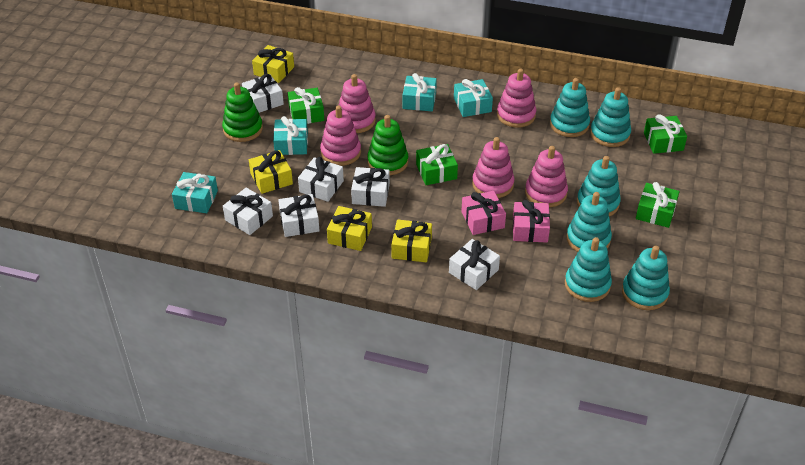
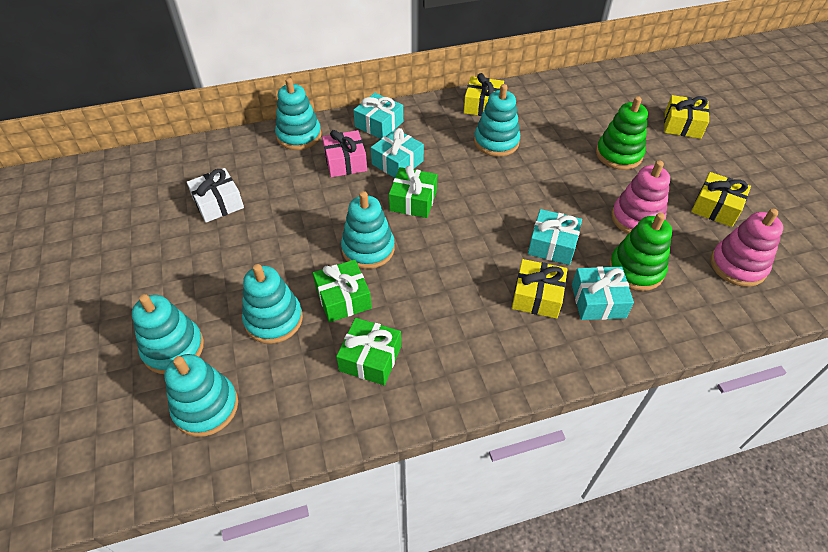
green gift: 4 -> 3
pink gift: 2 -> 1
pink stacking toy: 5 -> 2
white gift: 6 -> 1

